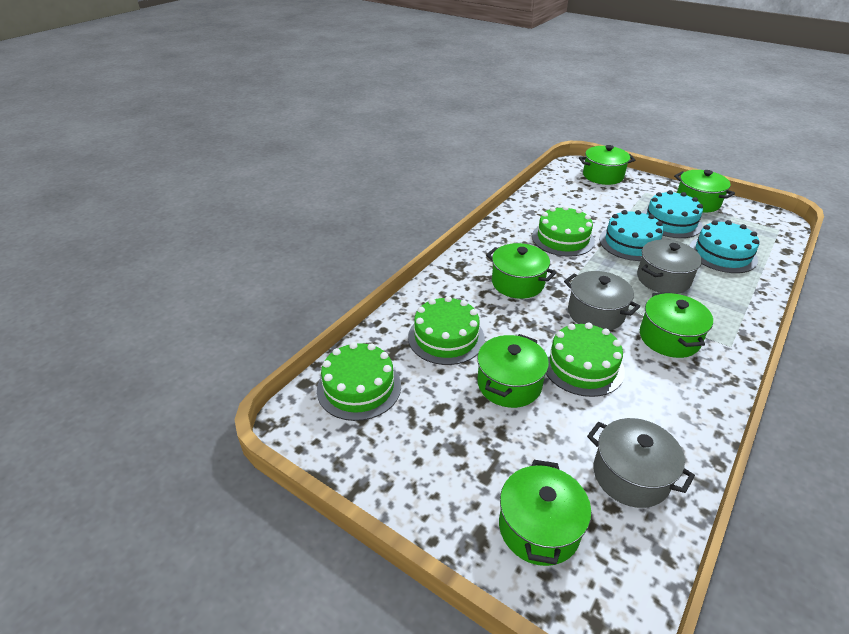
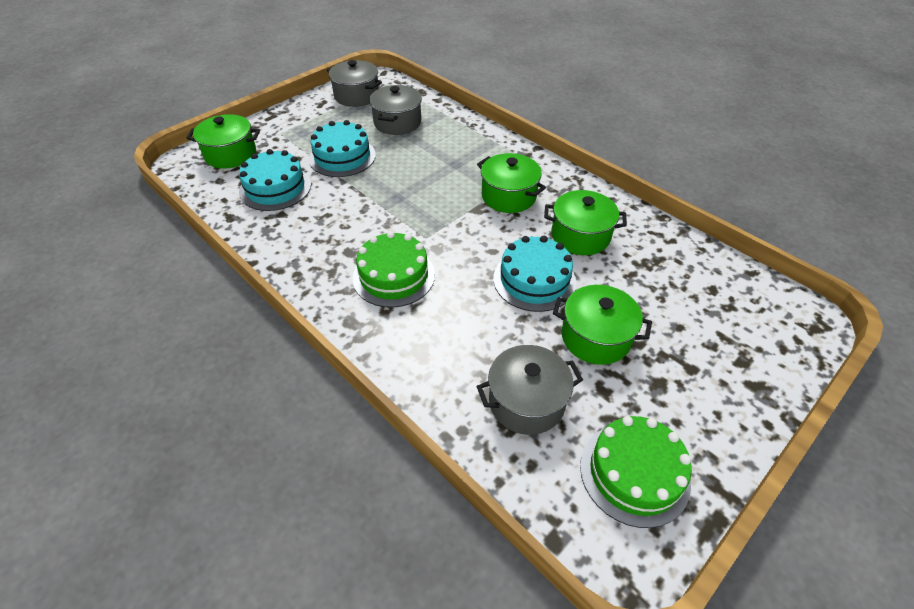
green cake: 4 -> 2
green pot: 6 -> 4

